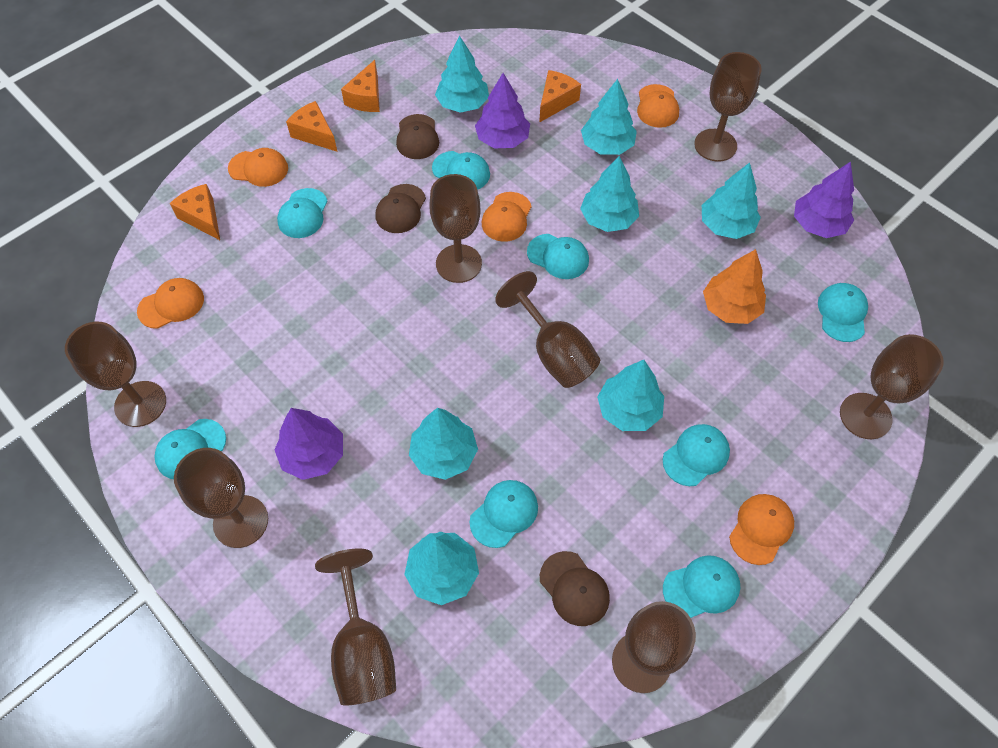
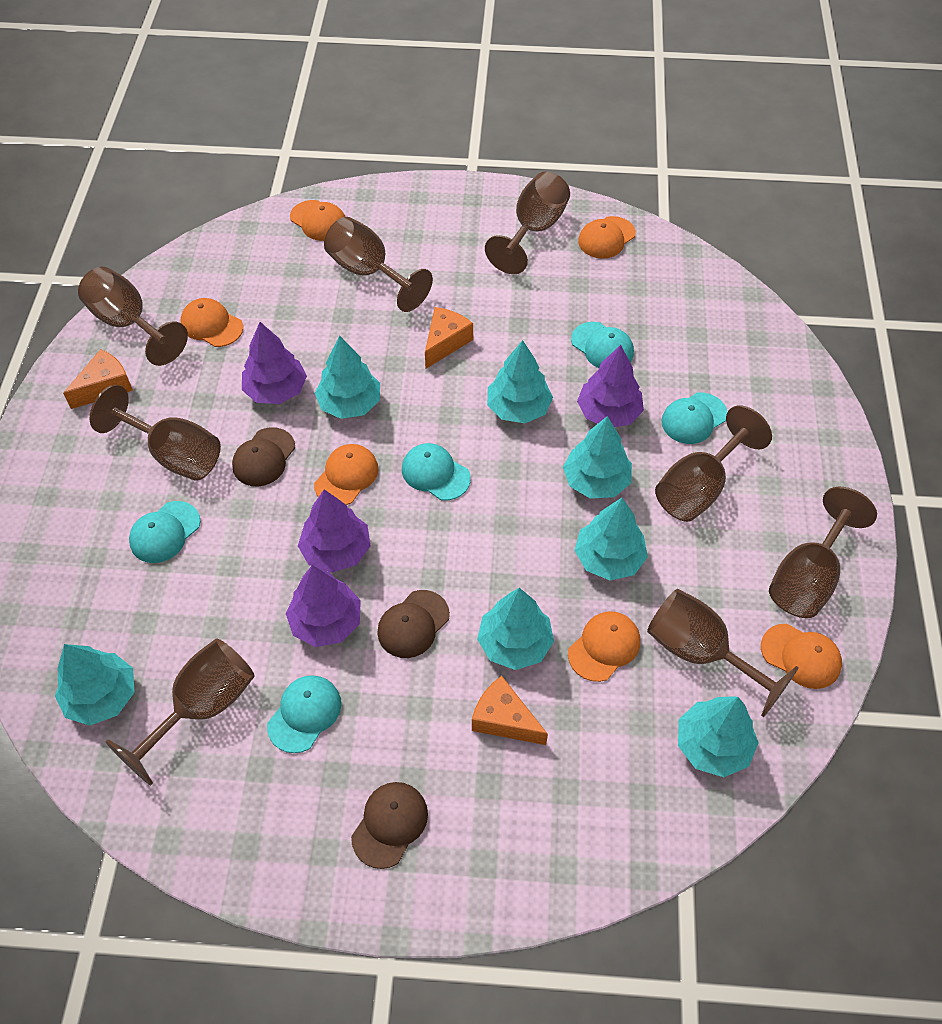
orange cap: 5 -> 6
orange cheese: 4 -> 3
orange tree: 1 -> 0
purple tree: 3 -> 4
turquoise cap: 8 -> 5

